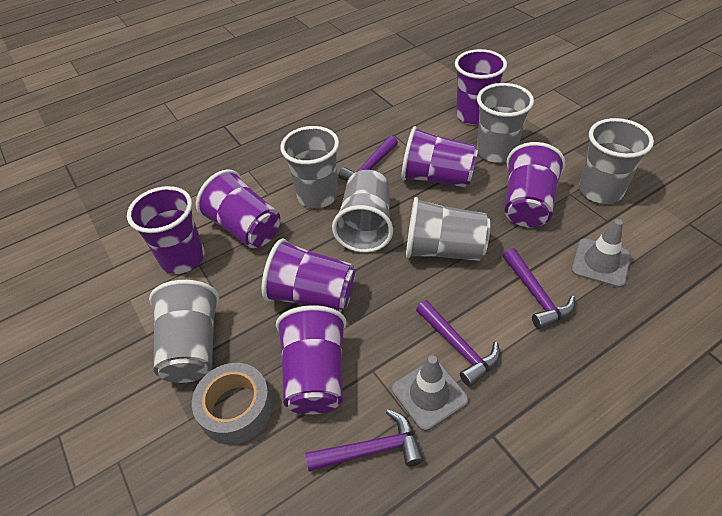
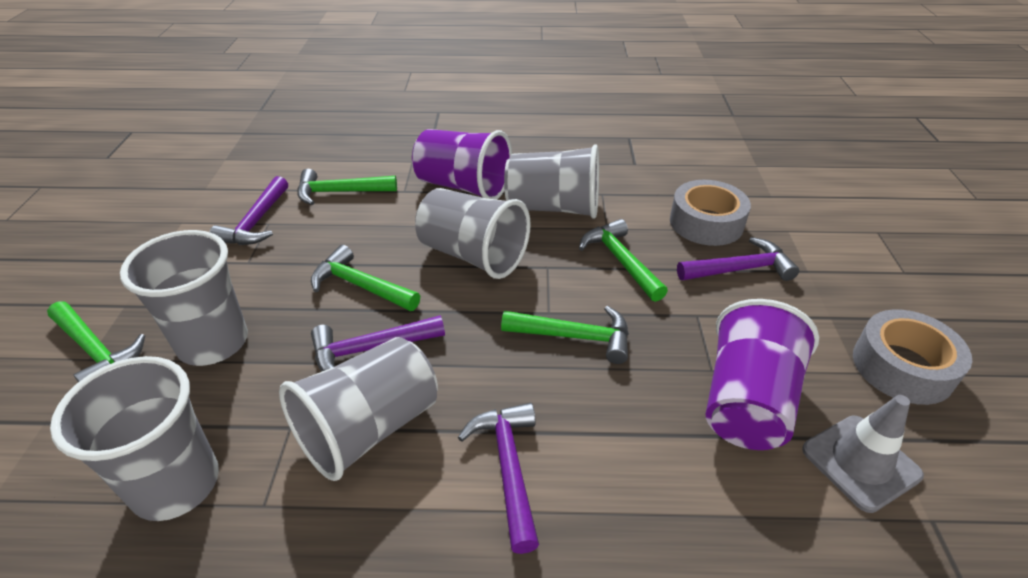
green hammer: 0 -> 5
grey cup: 6 -> 5
grey tape: 1 -> 2
grey traffic cone: 2 -> 1
purple cup: 7 -> 2

